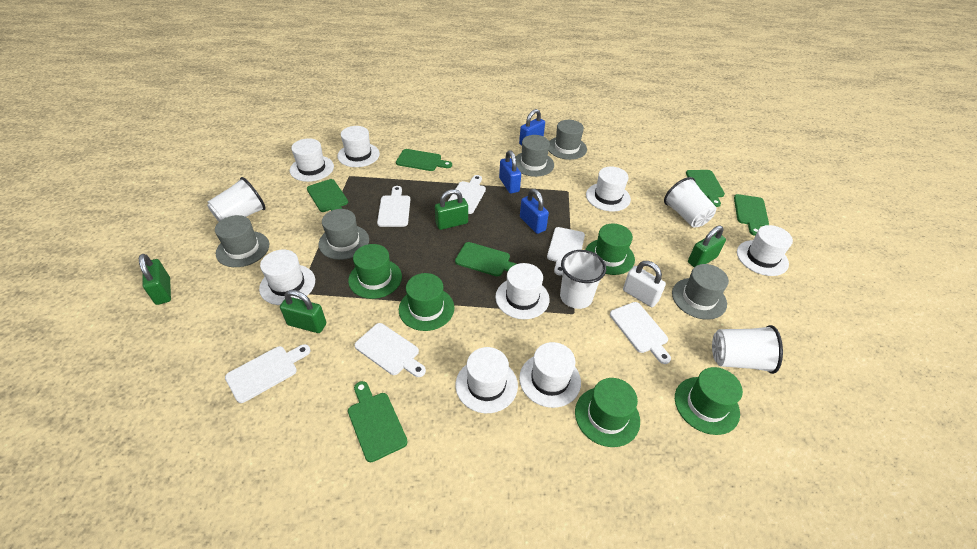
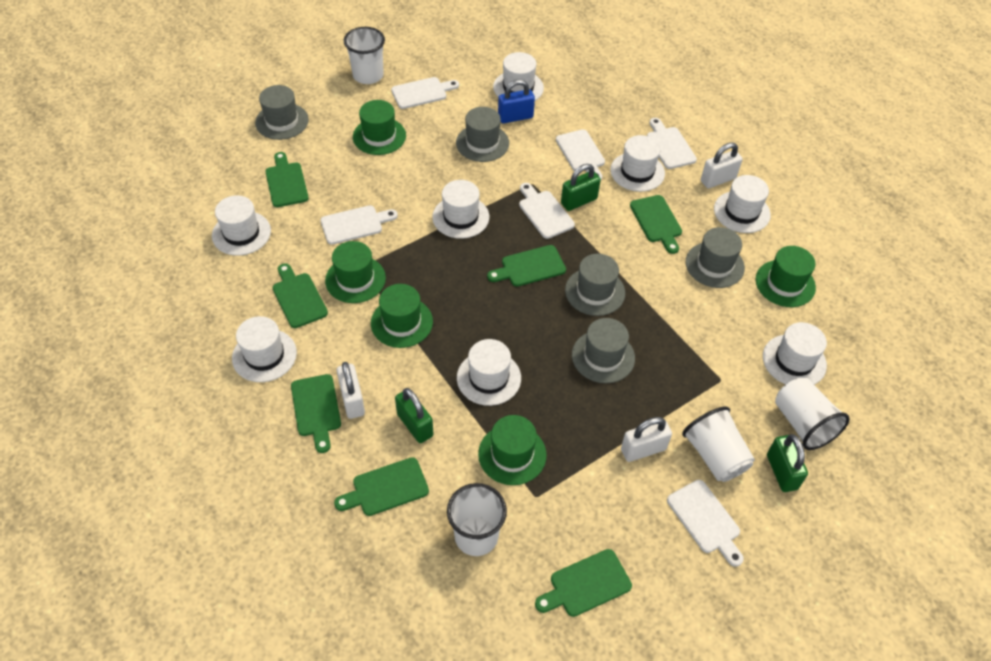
blue padlock: 3 -> 1
green cutting board: 6 -> 7
green padlock: 4 -> 3
white padlock: 1 -> 3

